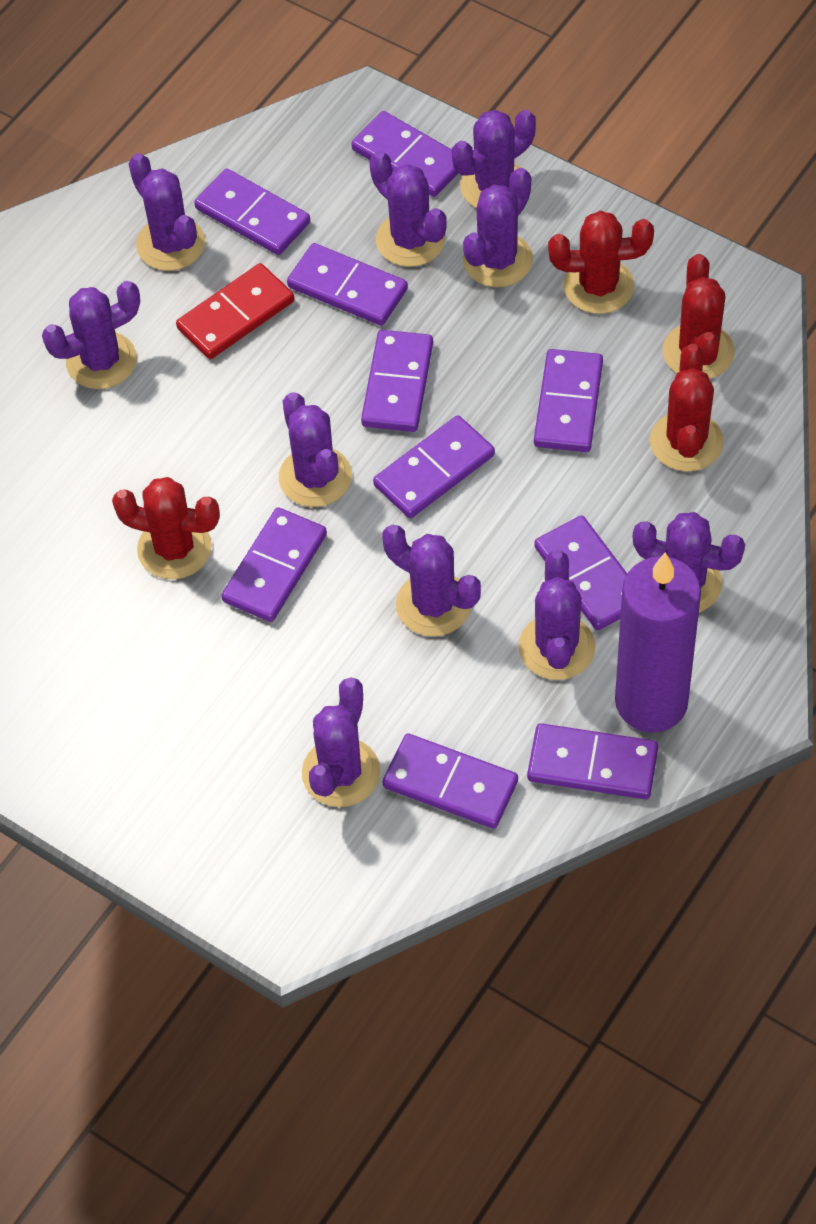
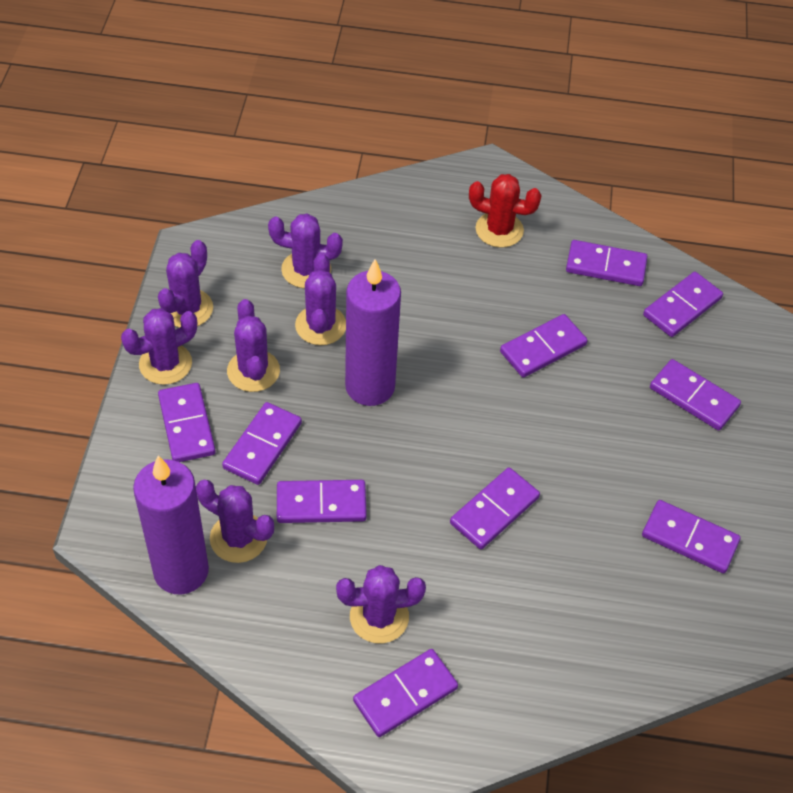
purple cactus: 10 -> 7
purple candle: 1 -> 2
red cactus: 4 -> 1
red domino: 1 -> 0

